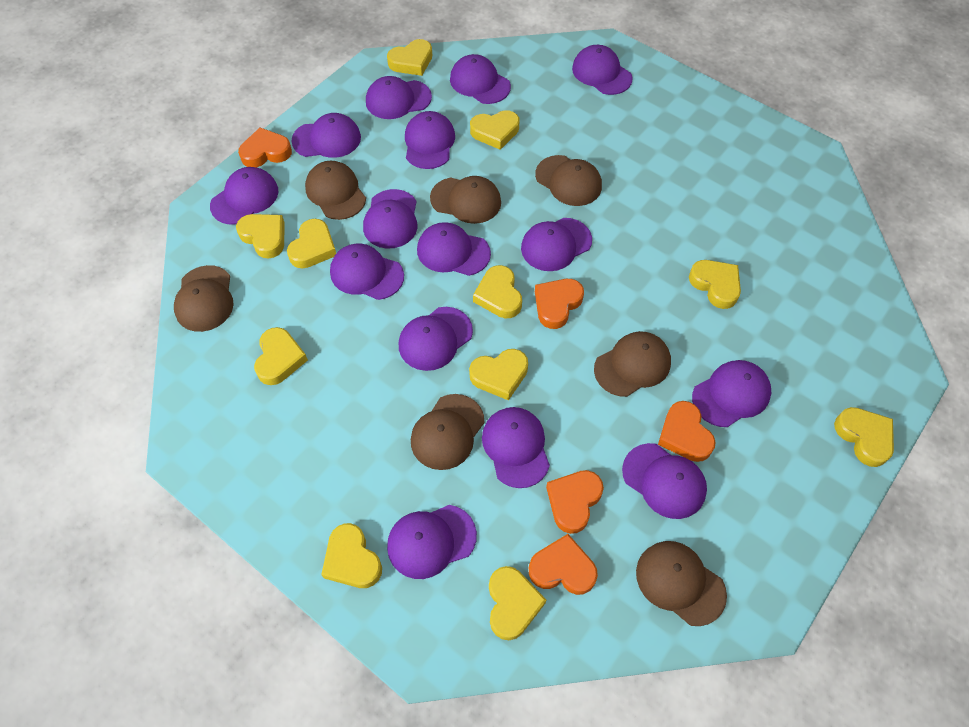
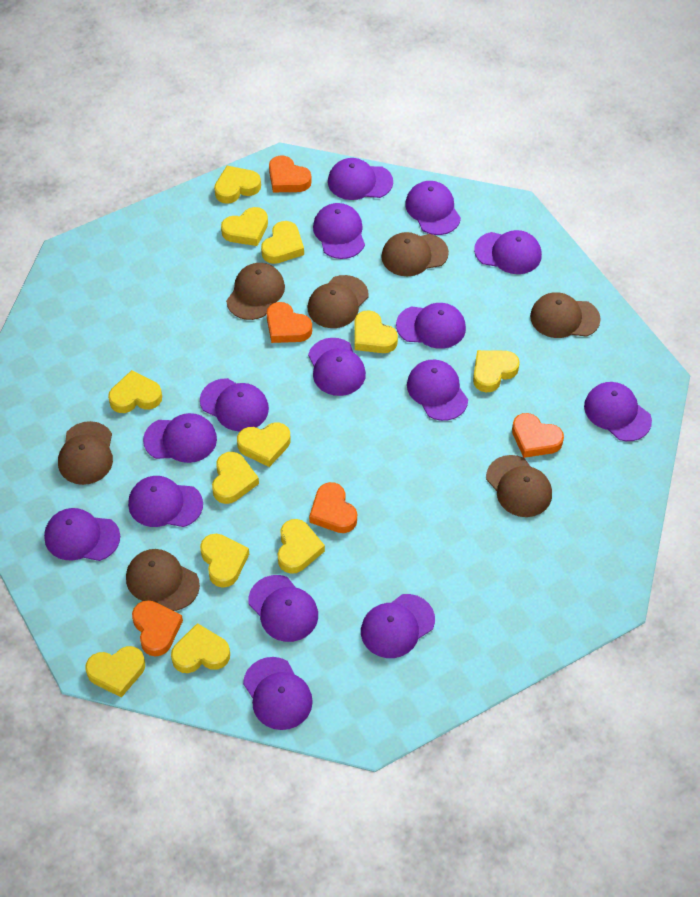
yellow heart: 11 -> 12

